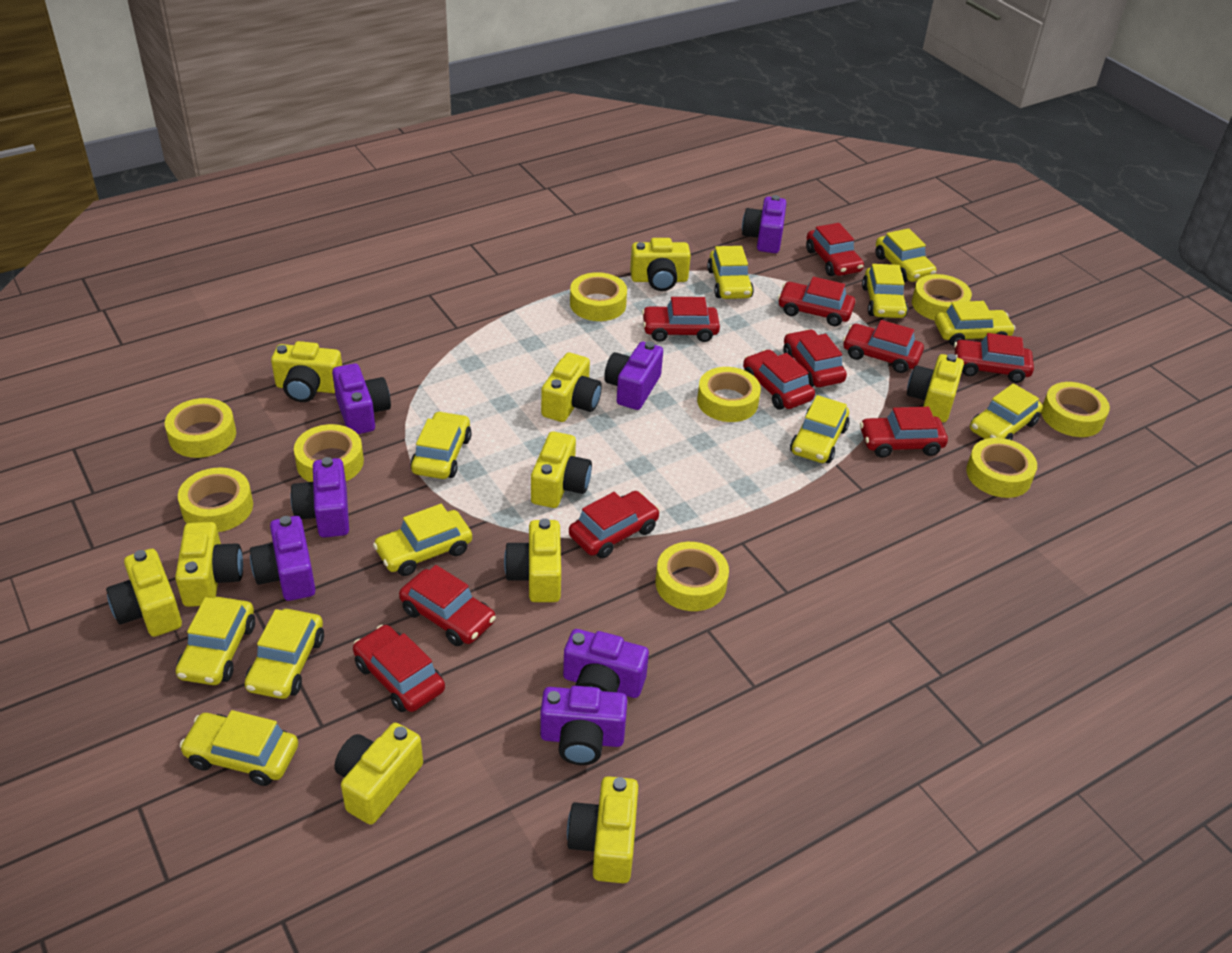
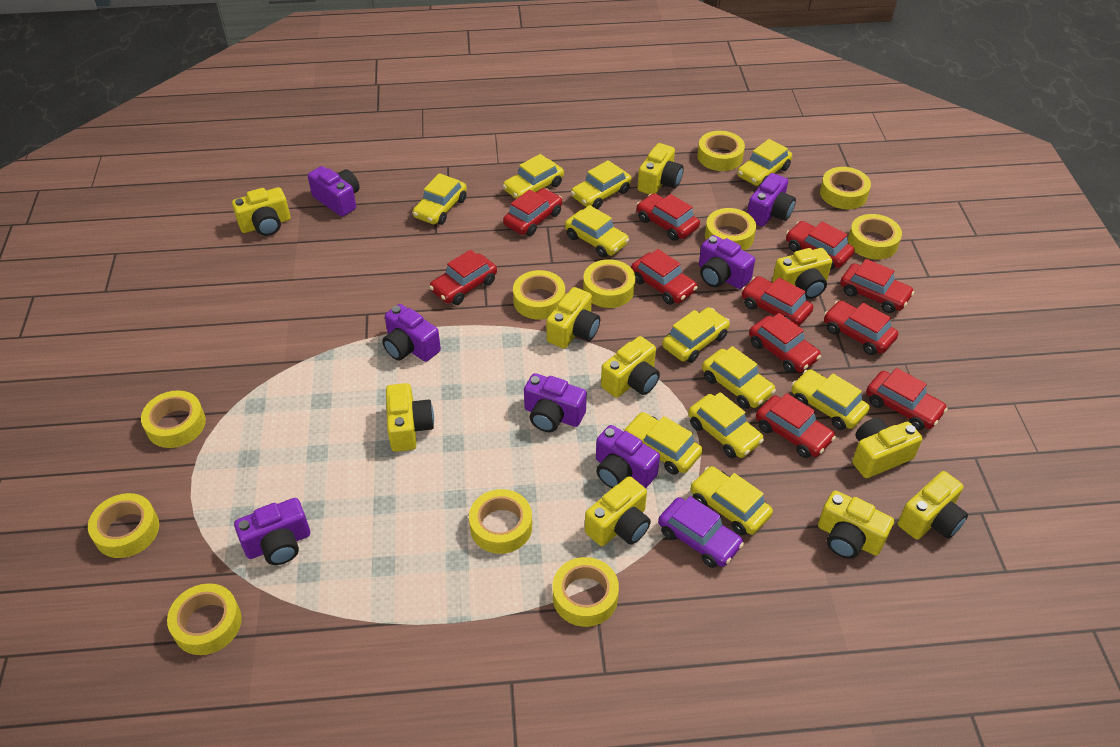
purple car: 0 -> 1
yellow tape: 9 -> 11

